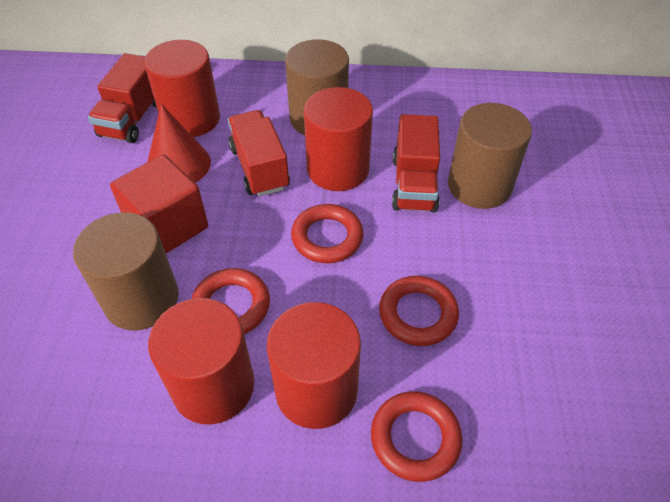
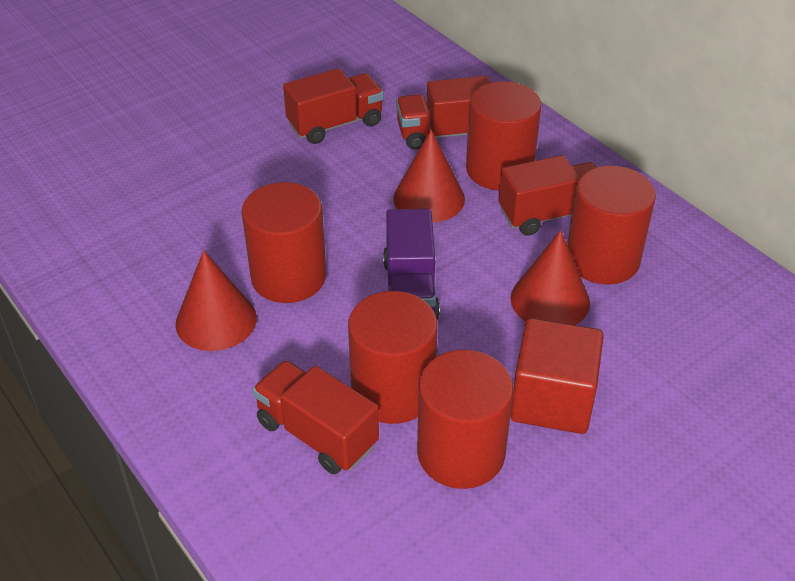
brown cylinder: 3 -> 0
purple truck: 0 -> 1
red cone: 1 -> 3
red cylinder: 4 -> 5
red ring: 4 -> 0
red truck: 3 -> 4

